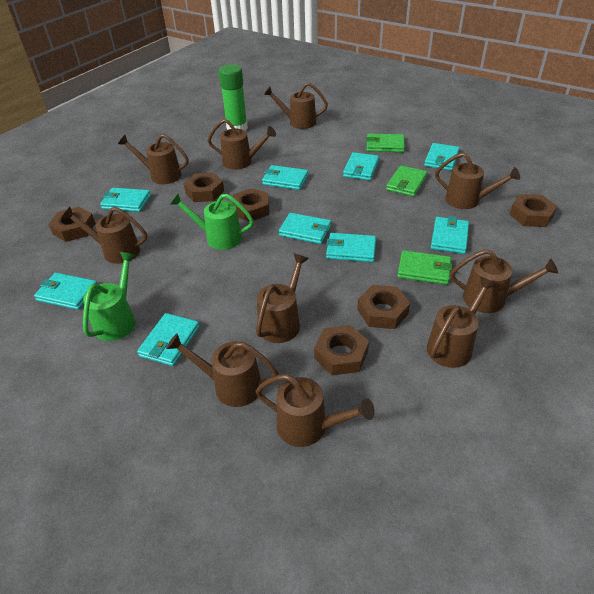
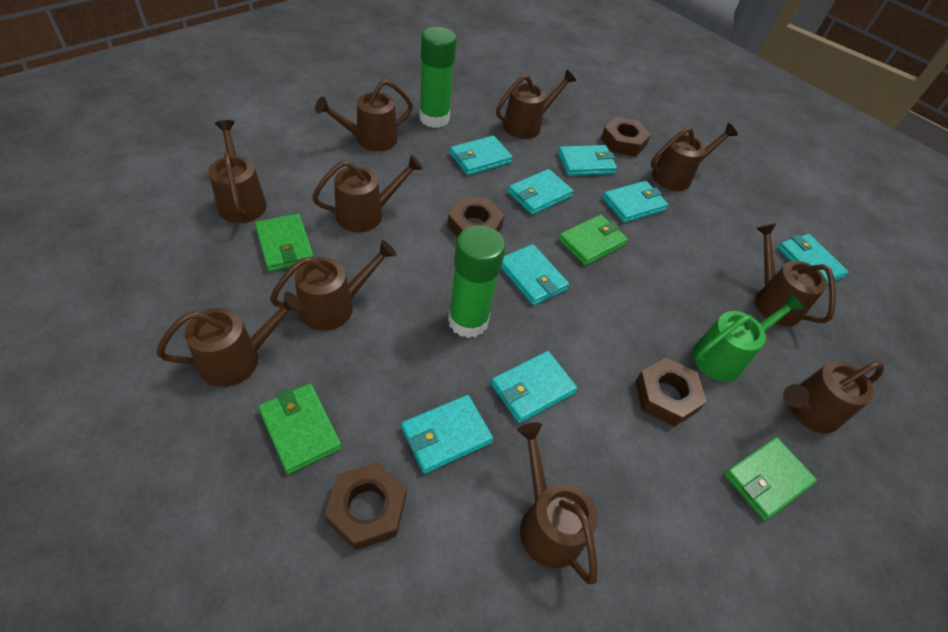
brown nut: 6 -> 4
green glue stick: 1 -> 2
green wallet: 3 -> 4
green watering can: 2 -> 1
turquoise wallet: 9 -> 8

